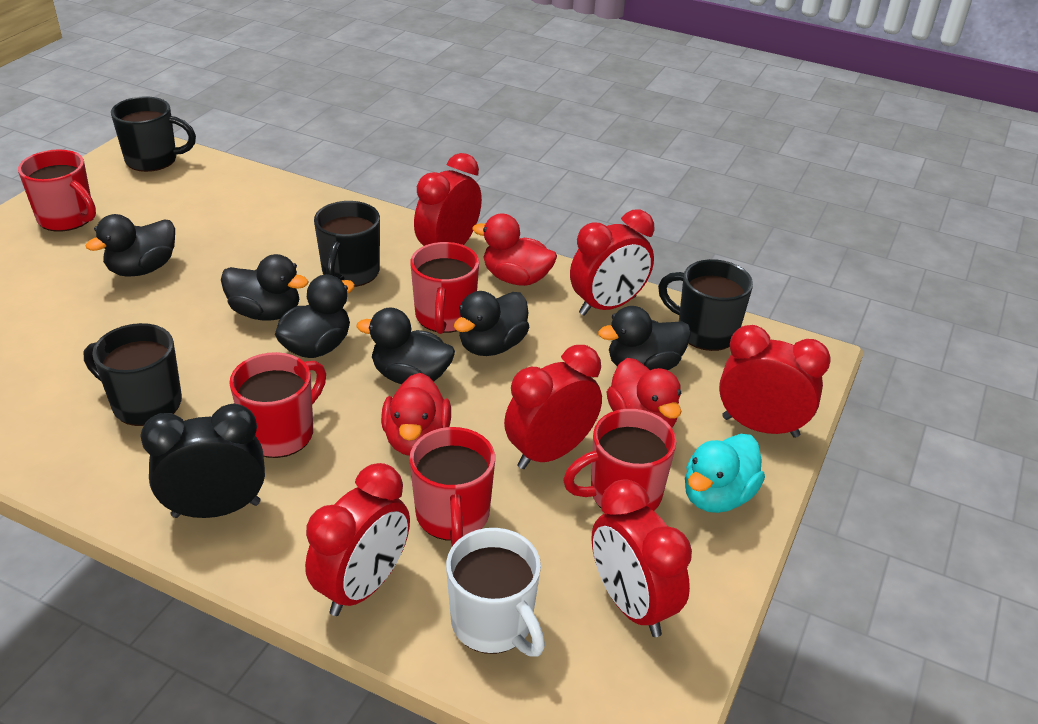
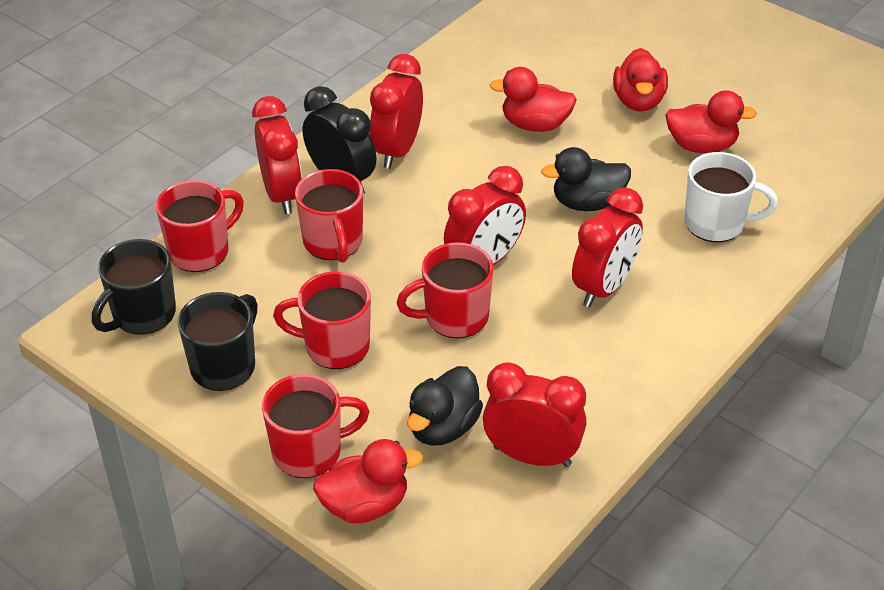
black duck: 6 -> 2
black mug: 4 -> 2
red clock: 6 -> 5
red duck: 3 -> 4
turquoise duck: 1 -> 0

